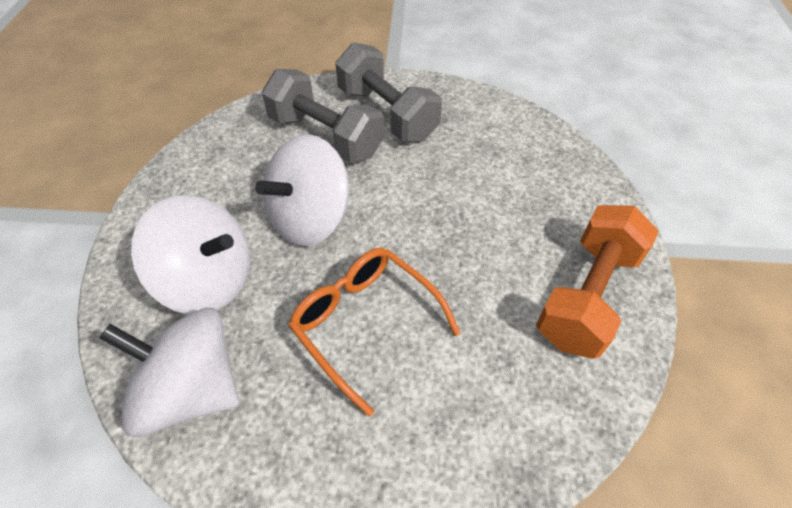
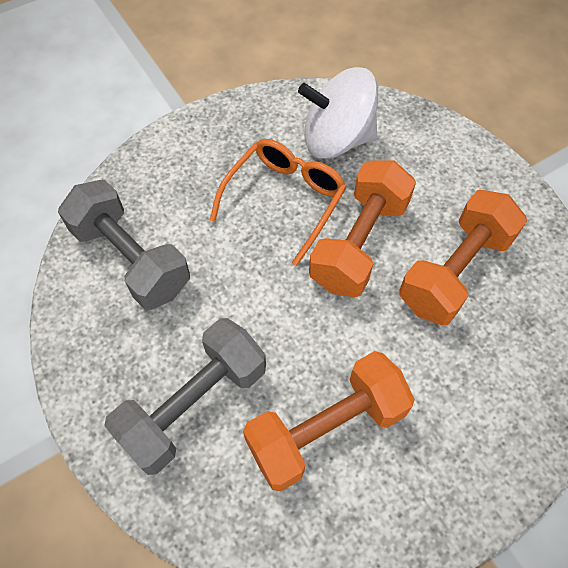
orange dumbbell: 1 -> 3
white spinning top: 3 -> 1

